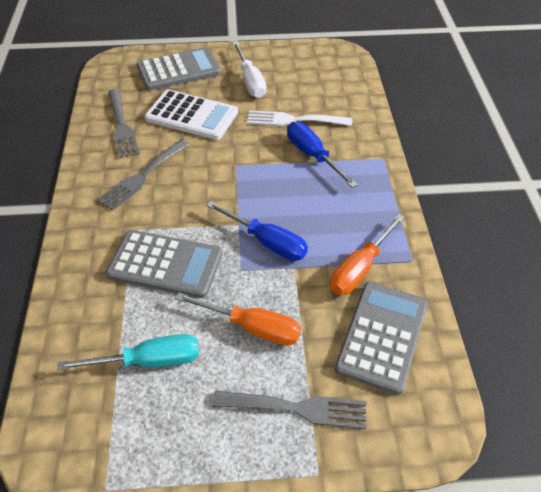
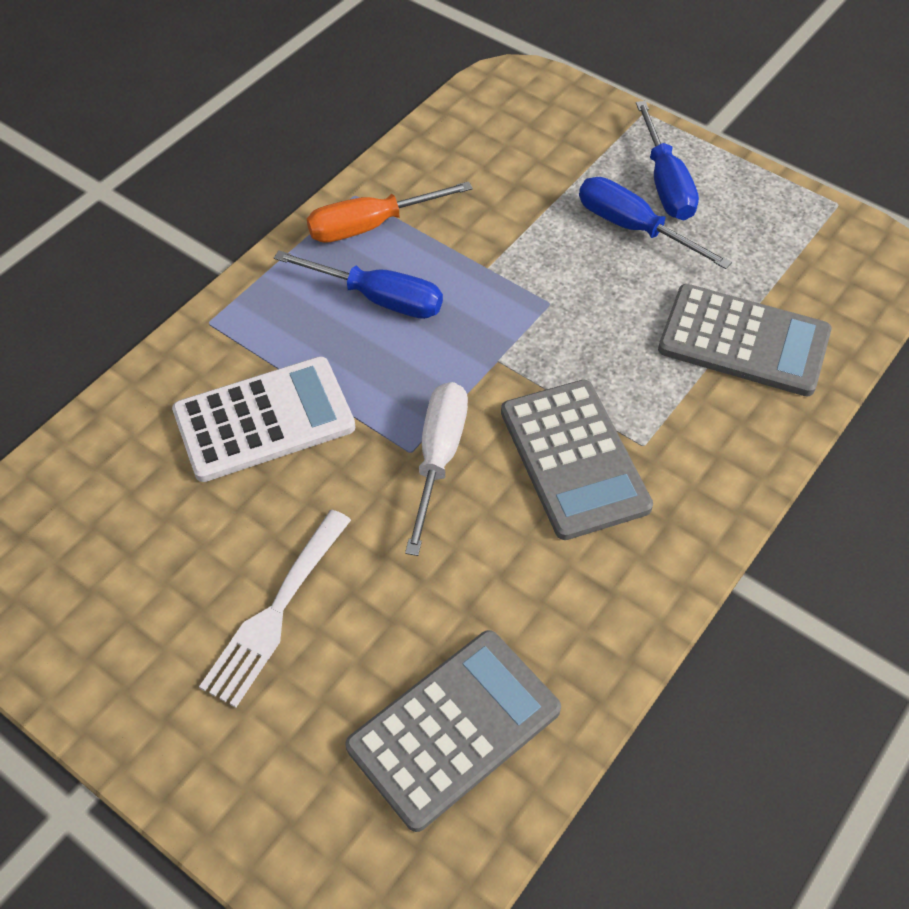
blue screwdriver: 2 -> 3
grey fork: 3 -> 0
orange screwdriver: 2 -> 1
turquoise screwdriver: 1 -> 0

